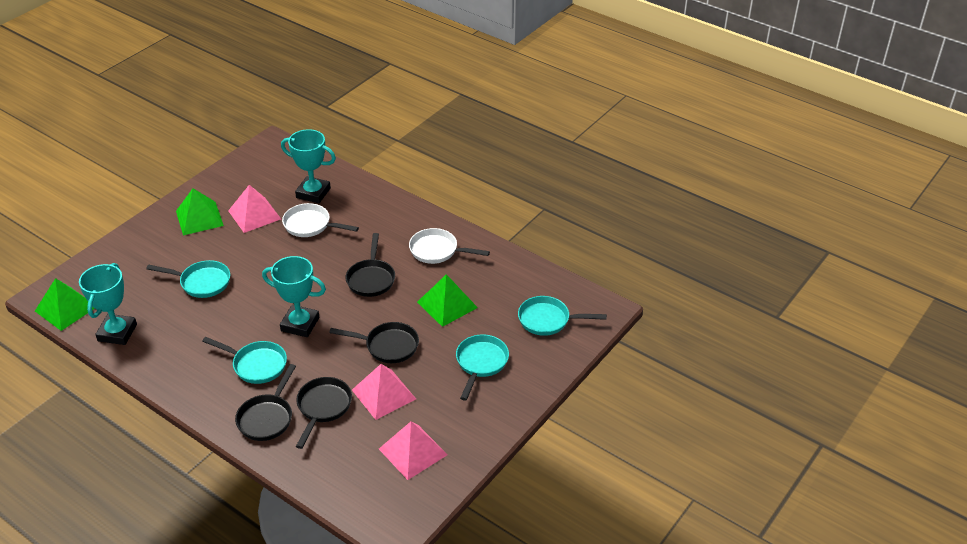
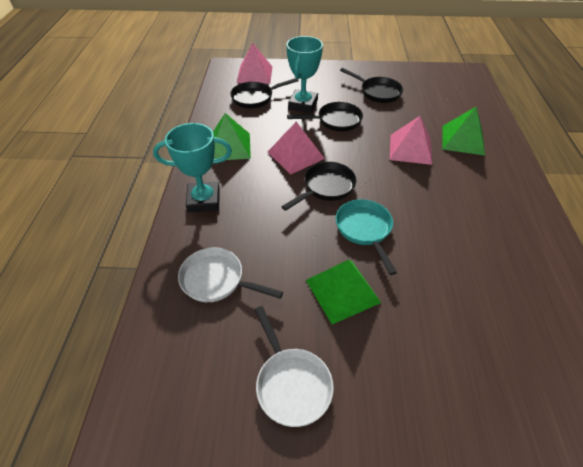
turquoise pan: 4 -> 1
turquoise trophy: 3 -> 2

